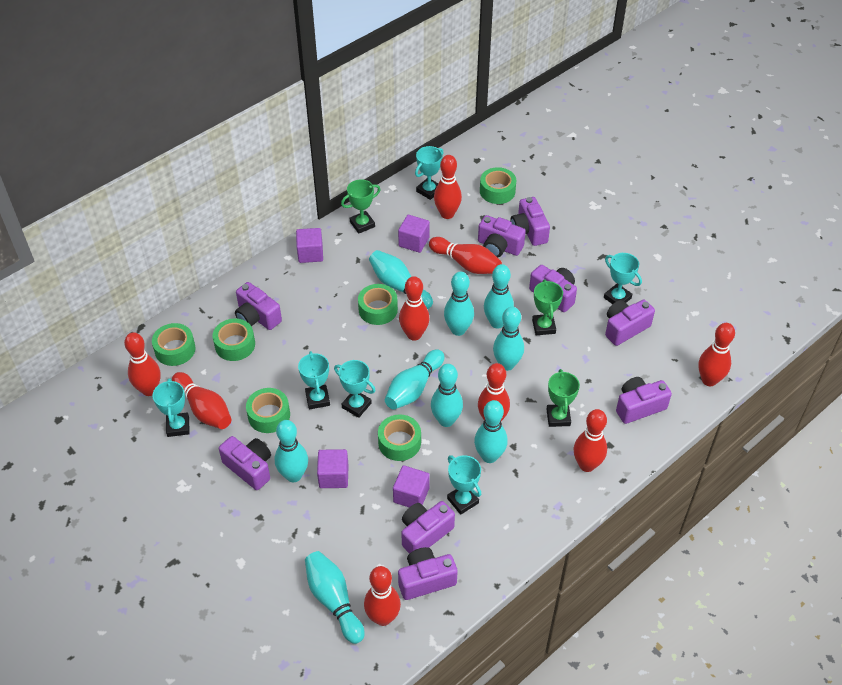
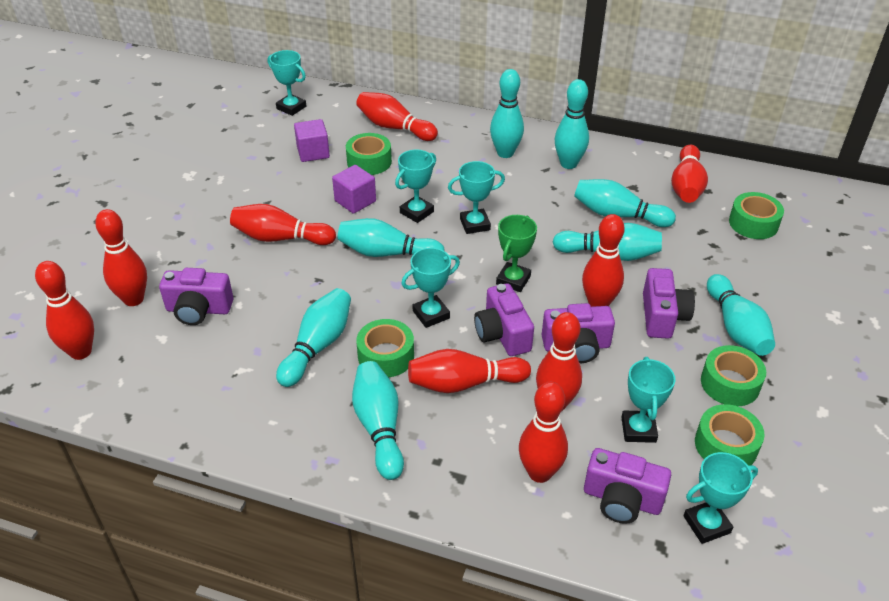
green tape: 6 -> 5
green trophy: 3 -> 1
purple camera: 9 -> 5
purple cube: 4 -> 2
turquoise bowling pin: 9 -> 8

